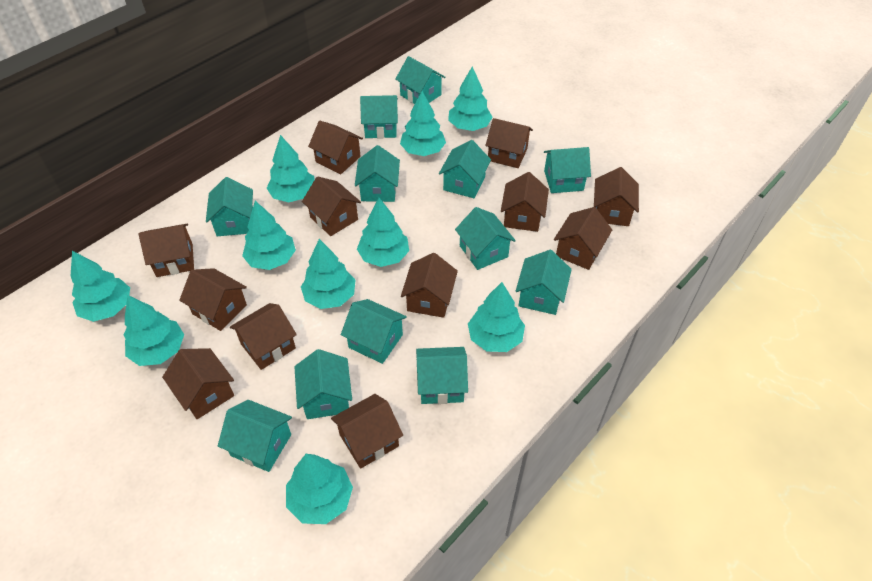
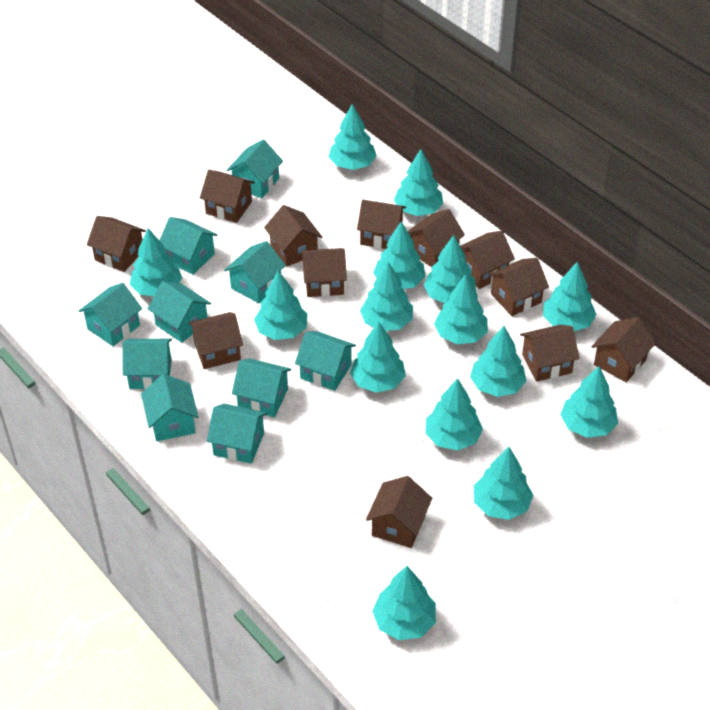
turquoise house: 12 -> 10
turquoise tree: 10 -> 15

